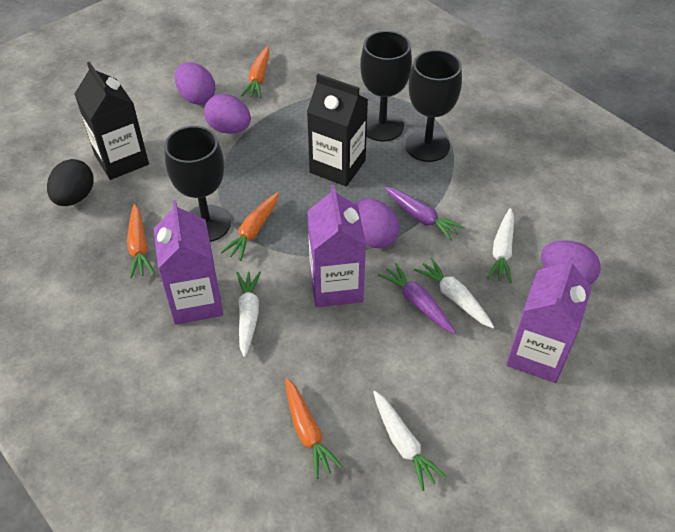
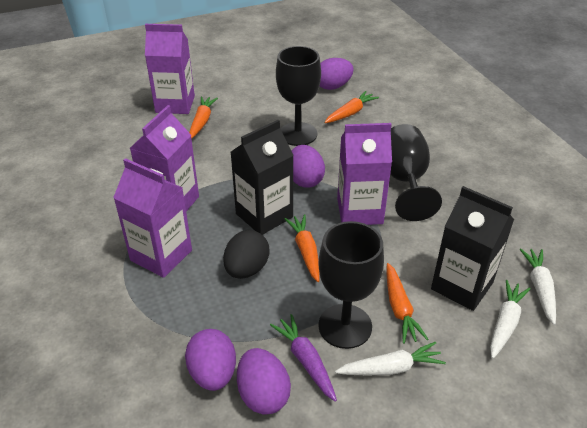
purple carrot: 2 -> 1
purple carton: 3 -> 4
white carrot: 4 -> 3

